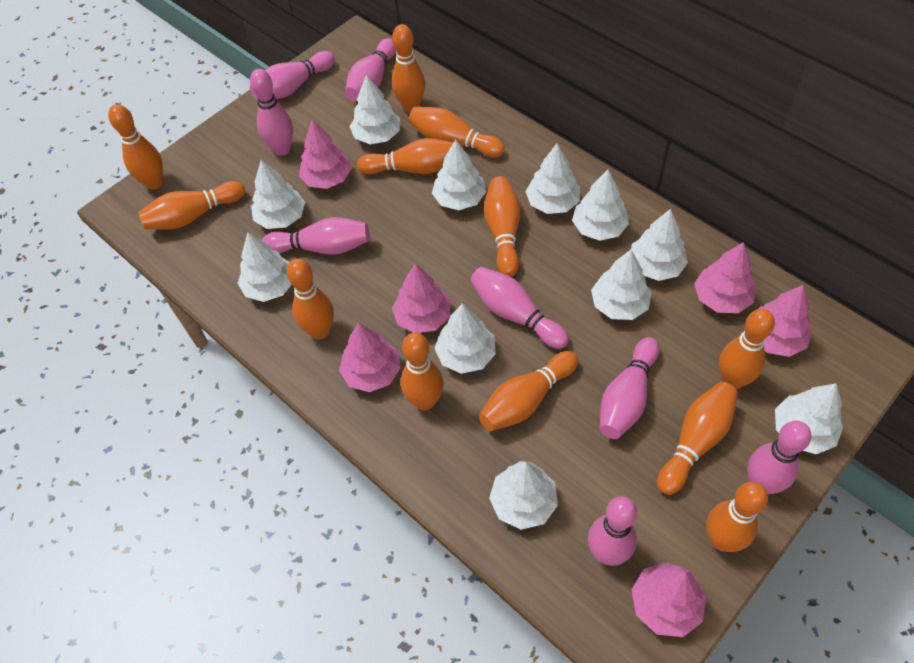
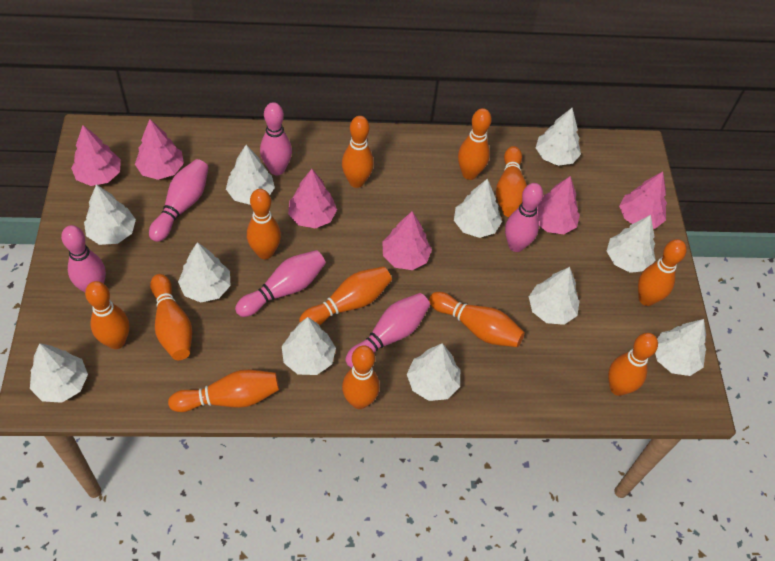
pink bowling pin: 8 -> 6

